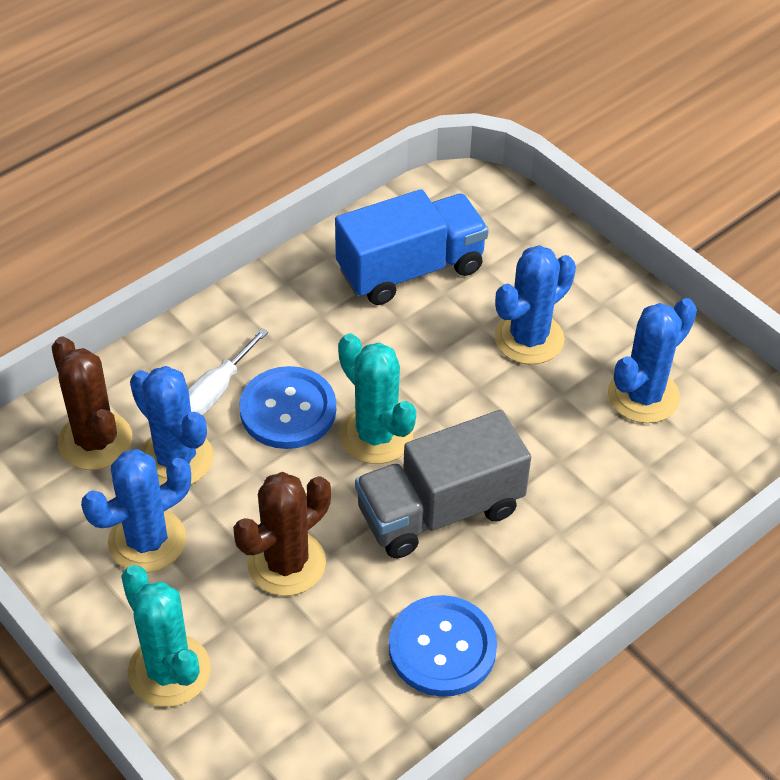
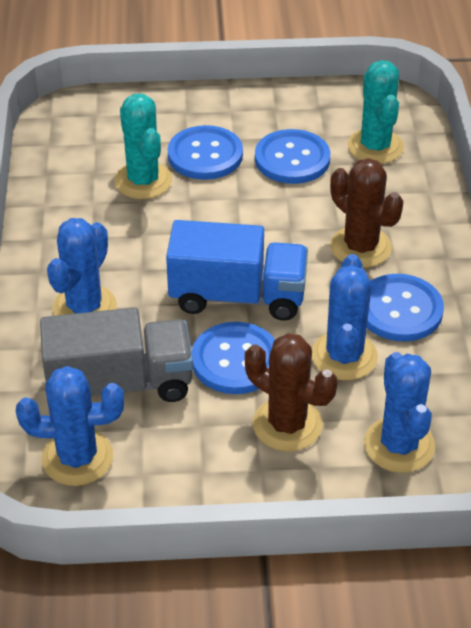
blue button: 2 -> 4
white screwdriver: 1 -> 0

